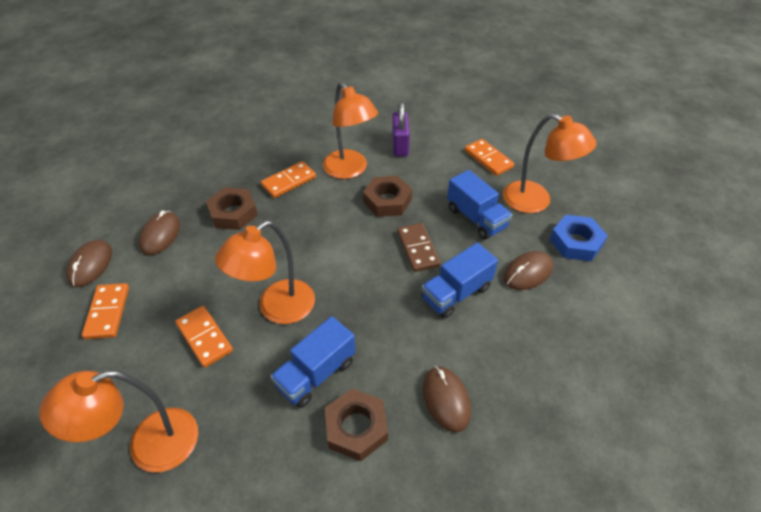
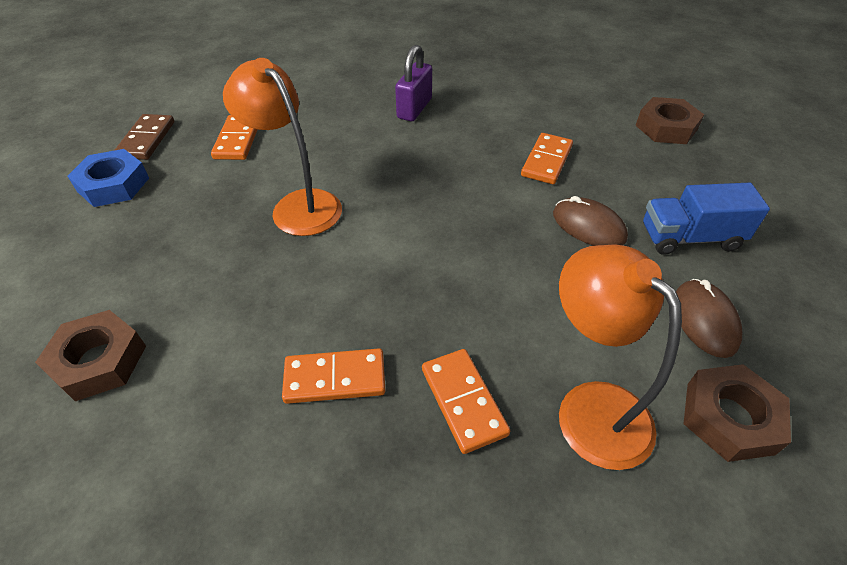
blue truck: 3 -> 1
brown mouse: 4 -> 2
orange lamp: 4 -> 2

